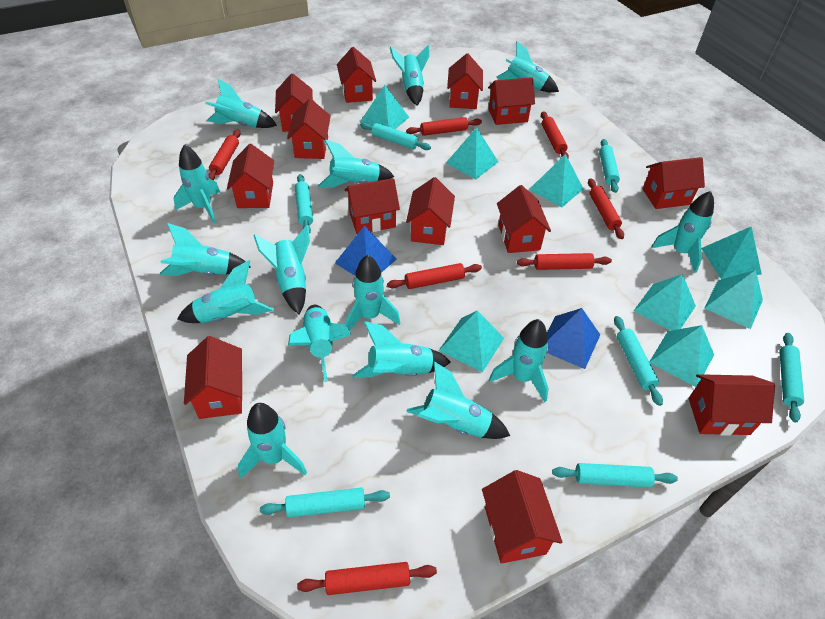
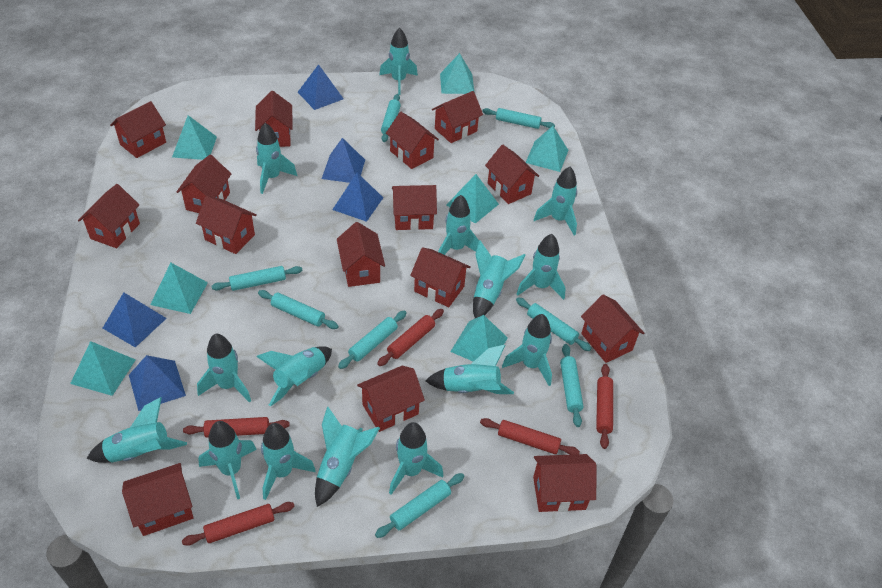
blue pyramid: 2 -> 5
red house: 13 -> 15
red rolling pin: 7 -> 5
turquoise pyramid: 8 -> 7
turquoise rolling pin: 7 -> 8

